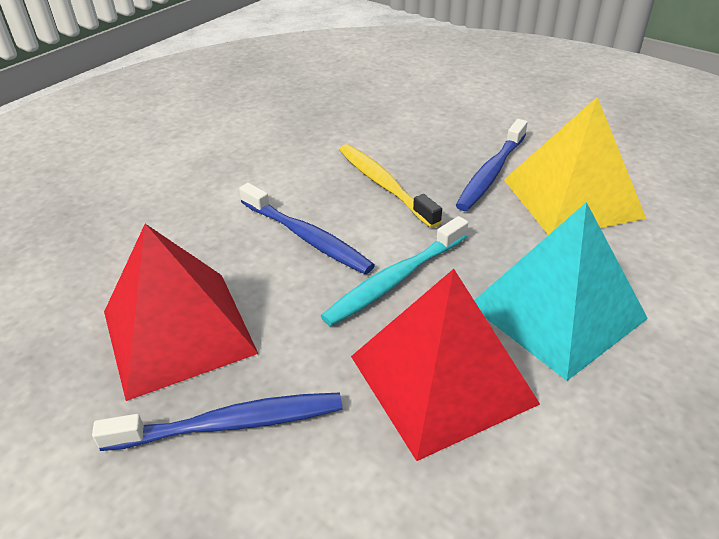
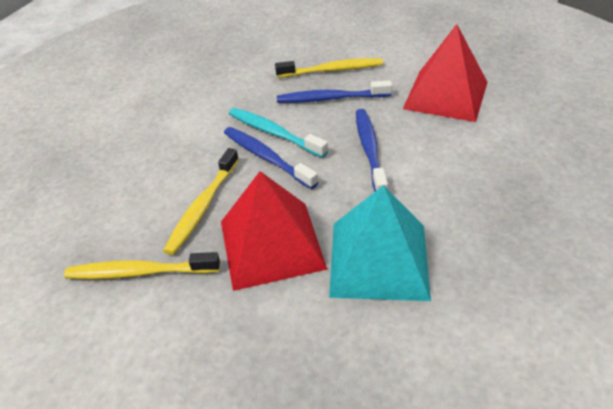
yellow pyramid: 1 -> 0
yellow toothbrush: 1 -> 3

